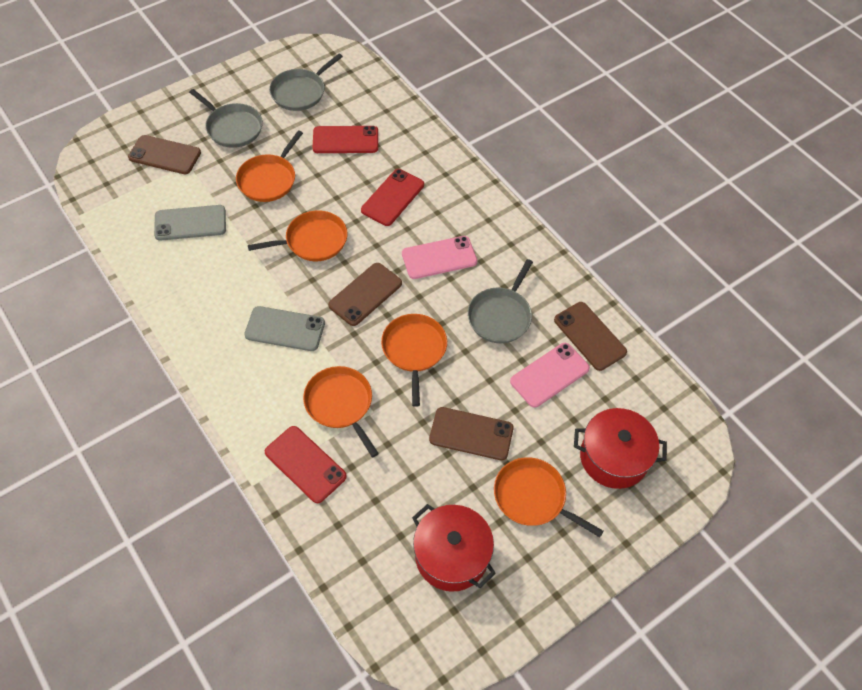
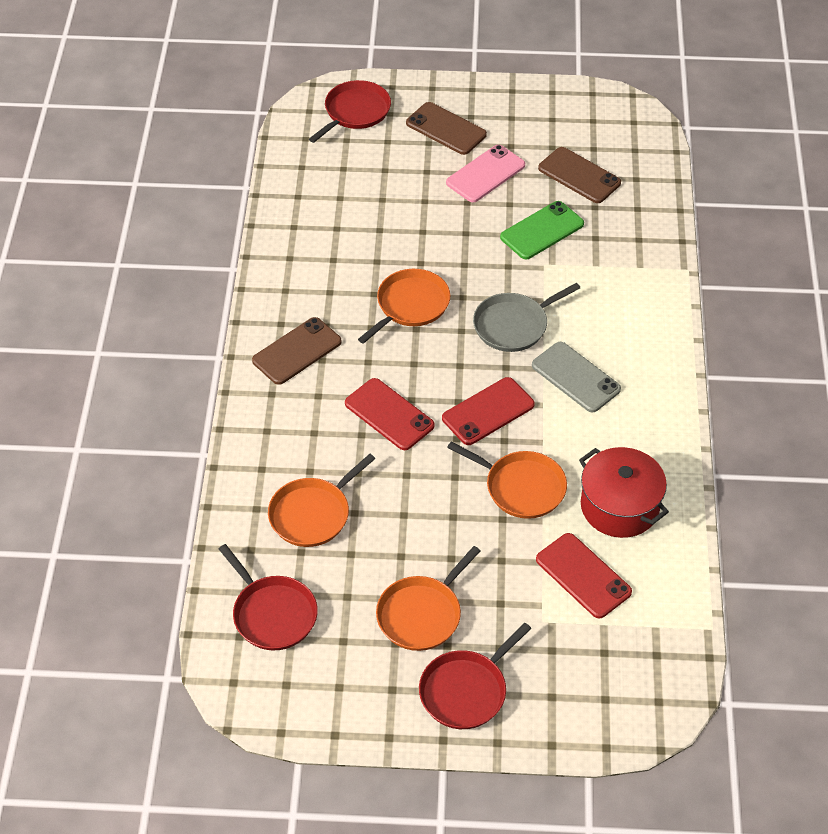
brown phone: 4 -> 3
green phone: 0 -> 1
grey pan: 3 -> 1
grey phone: 2 -> 1
orange pan: 5 -> 4
pink phone: 2 -> 1
red pan: 0 -> 3
red pot: 2 -> 1

